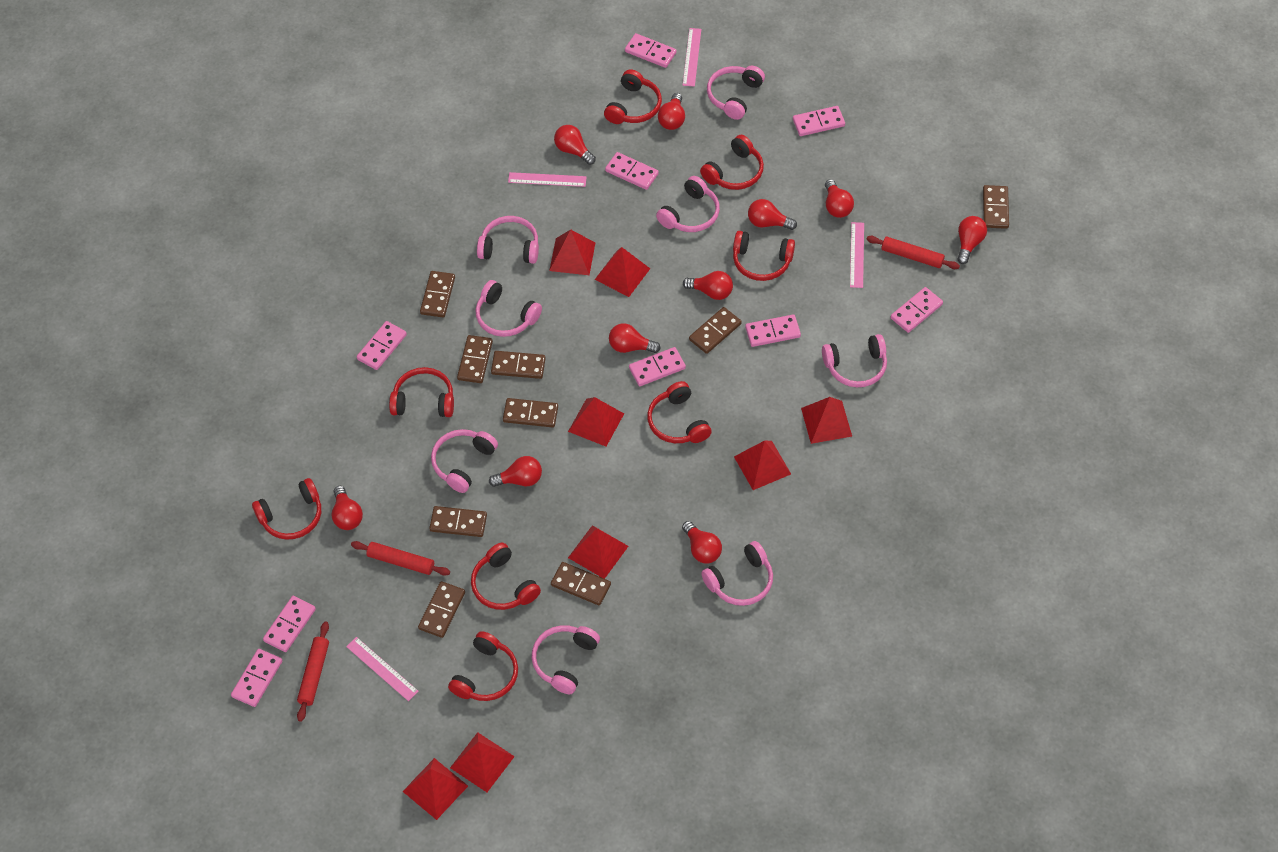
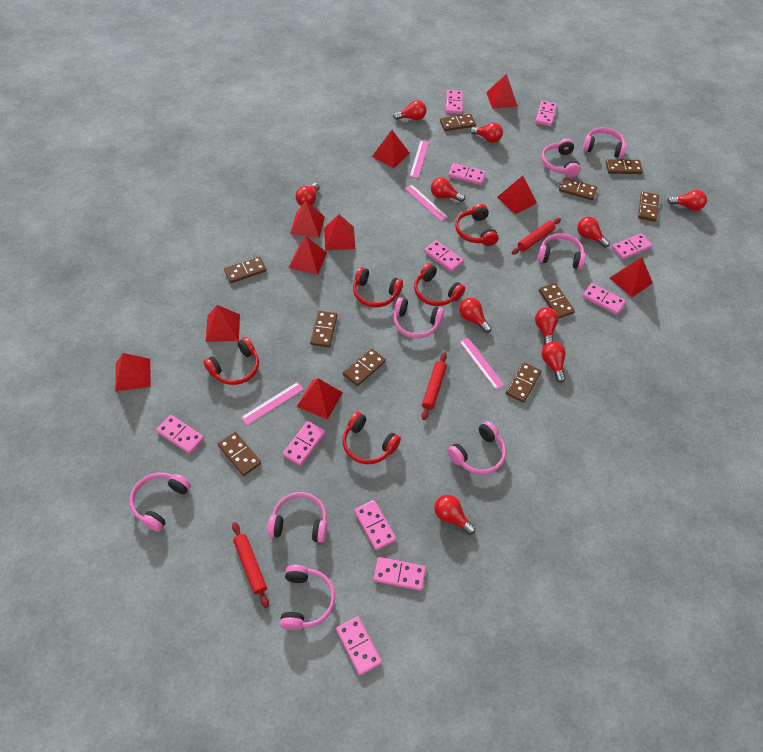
brown domino: 9 -> 10
pink domino: 9 -> 11
red headphones: 8 -> 5
red pyramid: 8 -> 10

